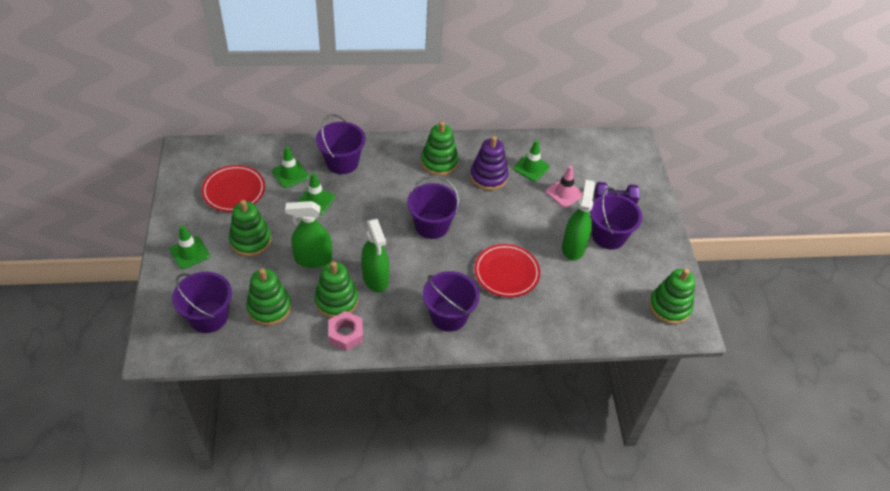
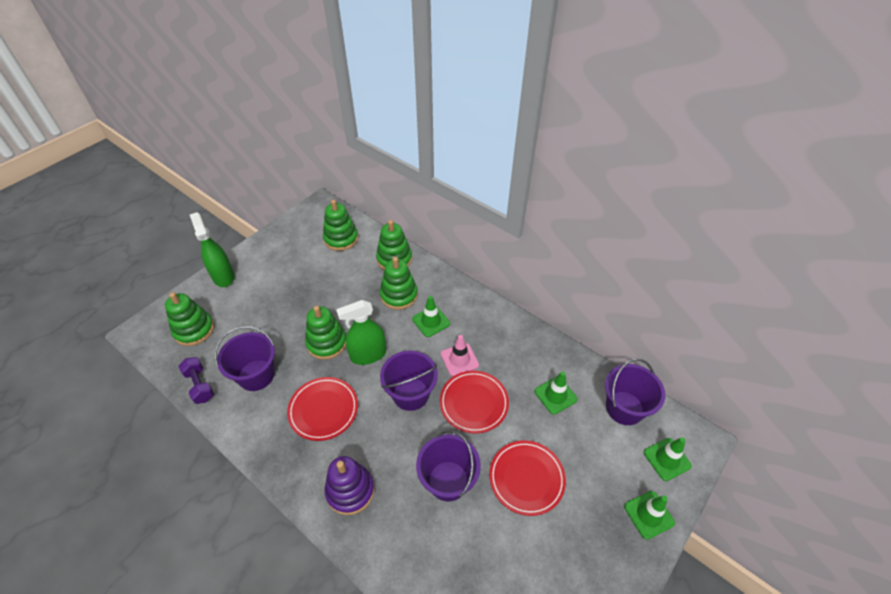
green spray bottle: 3 -> 2
pink nut: 1 -> 0
purple bucket: 5 -> 4
red plate: 2 -> 3

